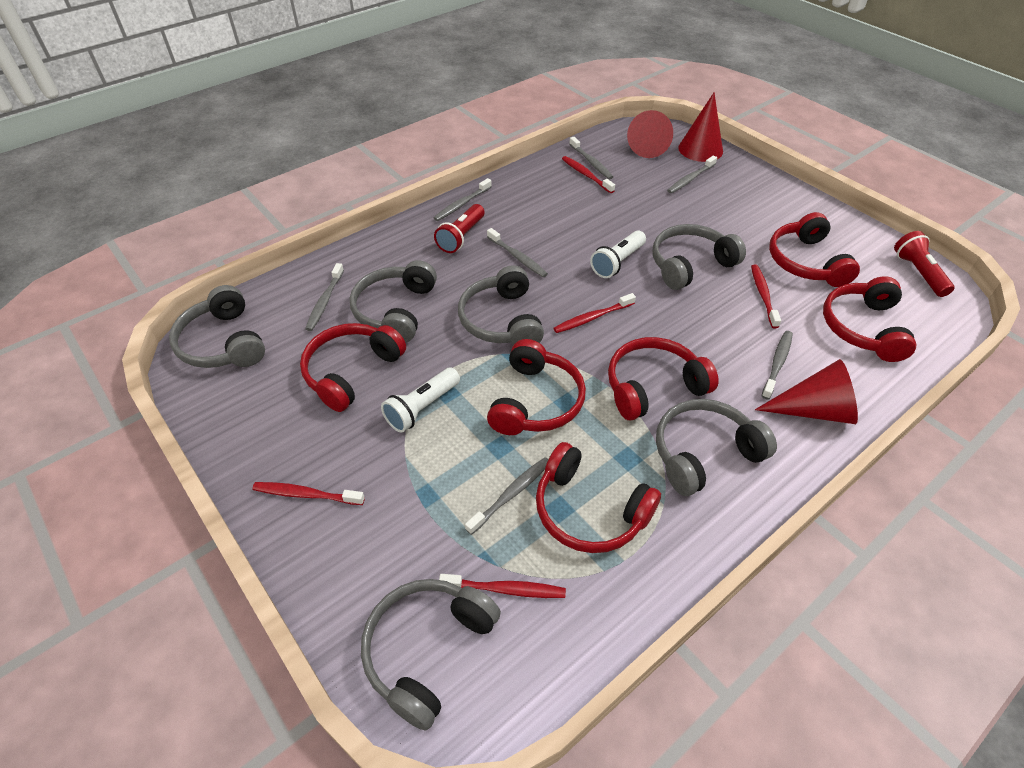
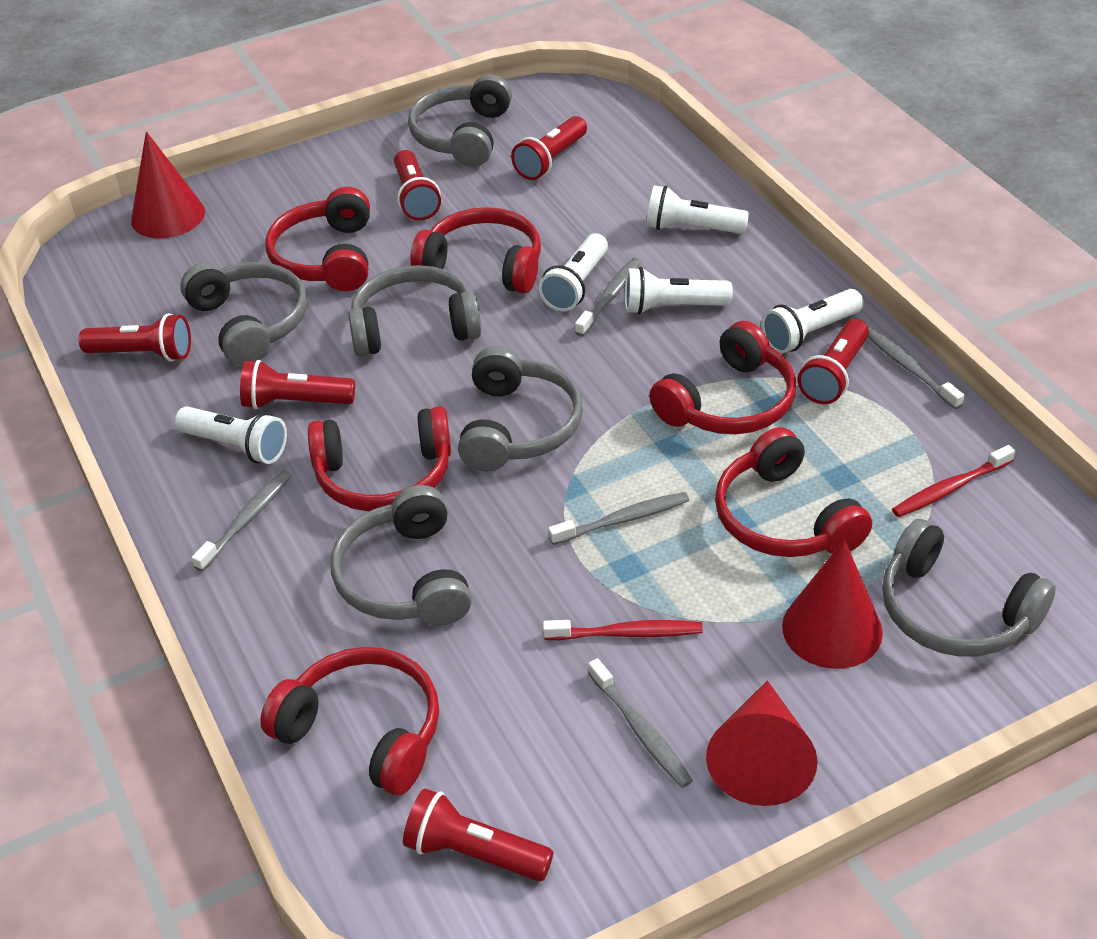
grey toothbrush: 7 -> 5
red flashlight: 2 -> 6
red toothbrush: 5 -> 2
white flashlight: 2 -> 5

